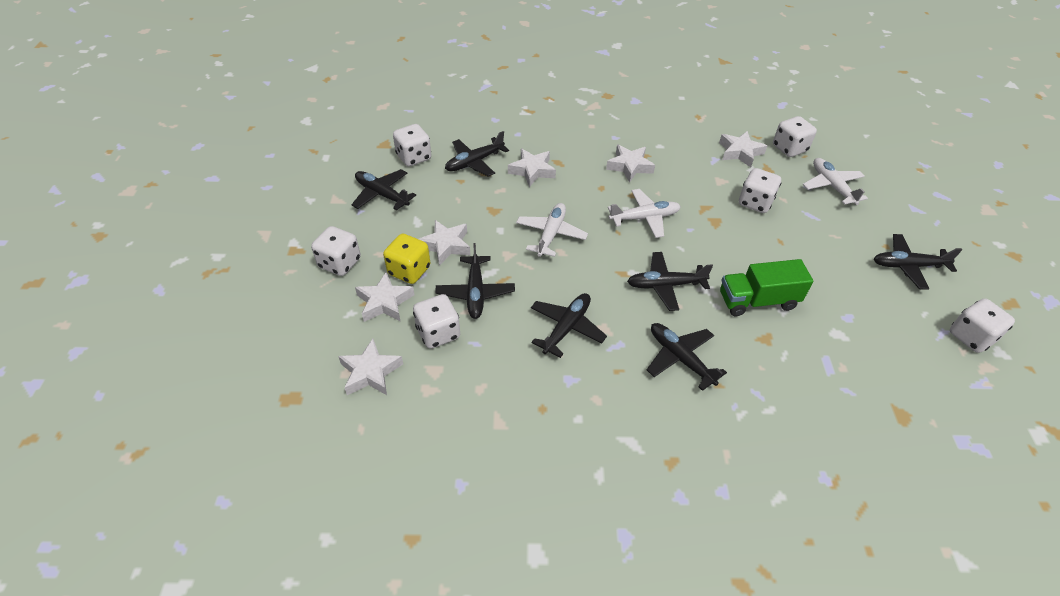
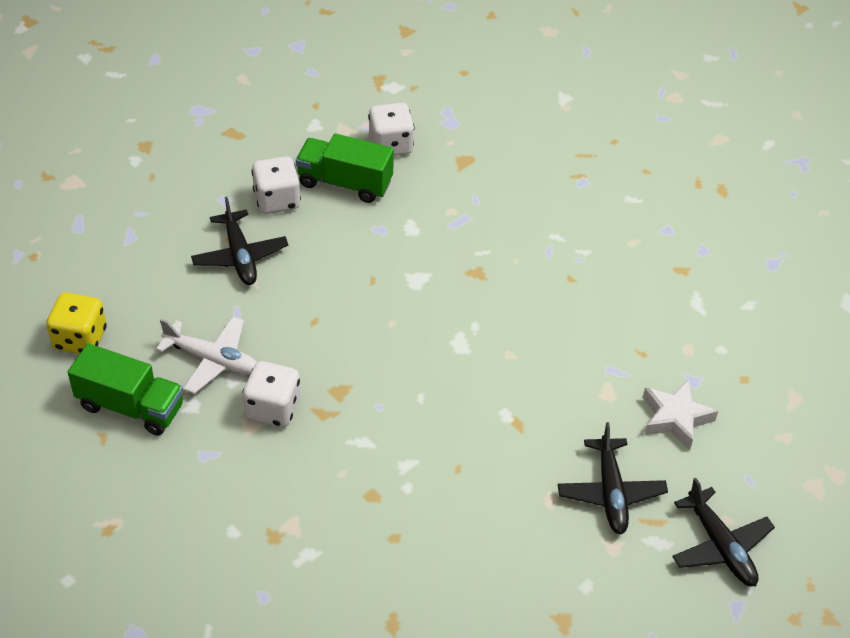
black plane: 7 -> 3
green truck: 1 -> 2
white dice: 6 -> 3
white plane: 3 -> 1
white star: 6 -> 1

